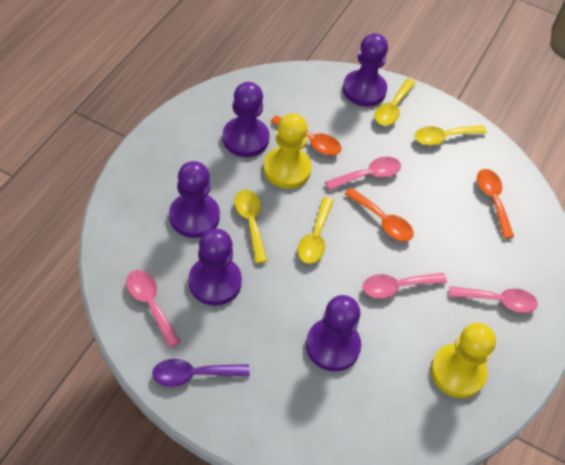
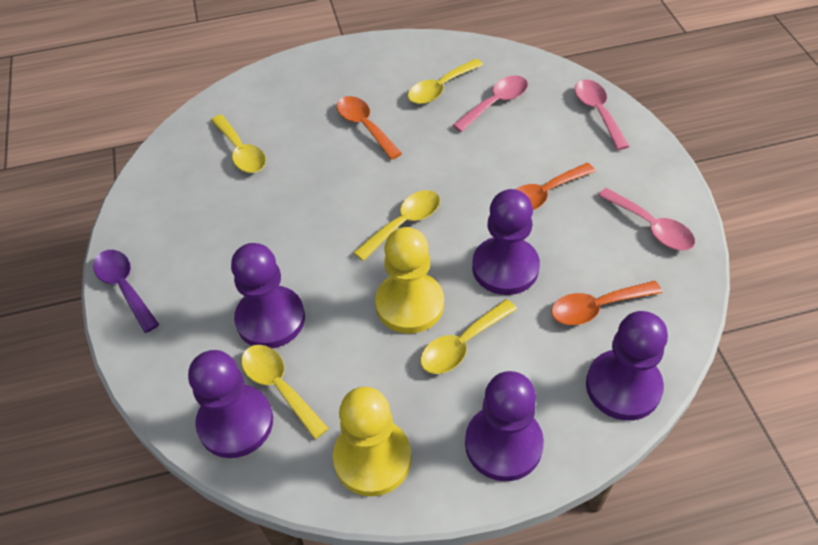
pink spoon: 4 -> 3
yellow spoon: 4 -> 5

